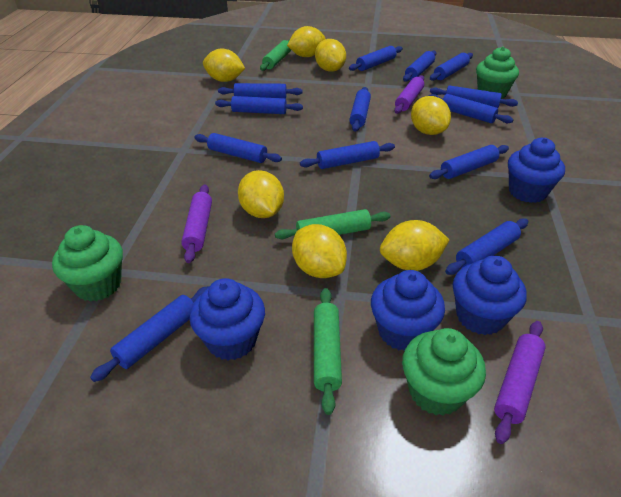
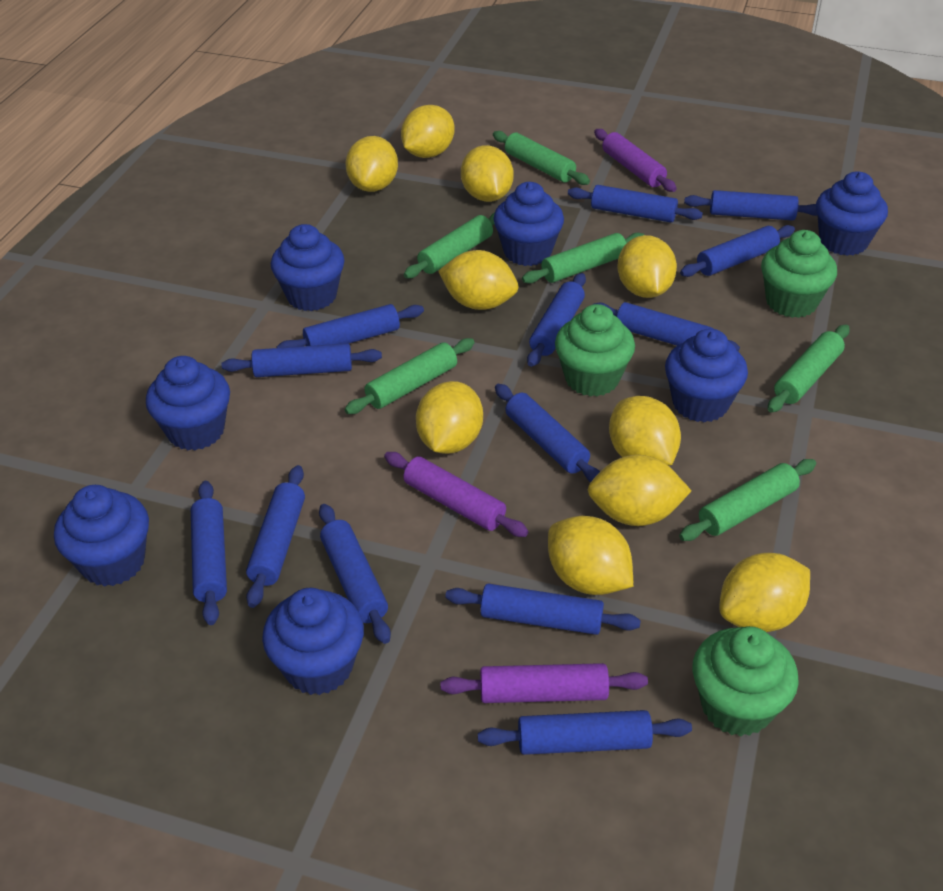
blue cupcake: 4 -> 7
green rolling pin: 3 -> 6
yellow lemon: 7 -> 10

